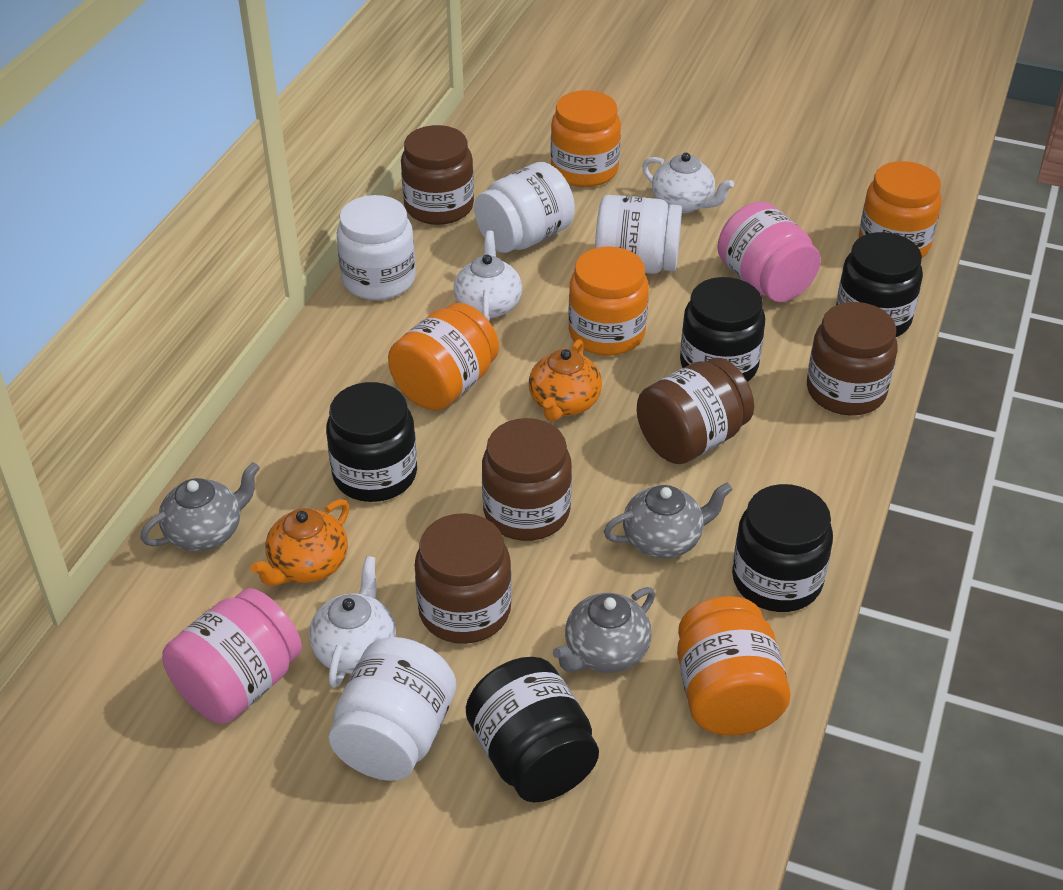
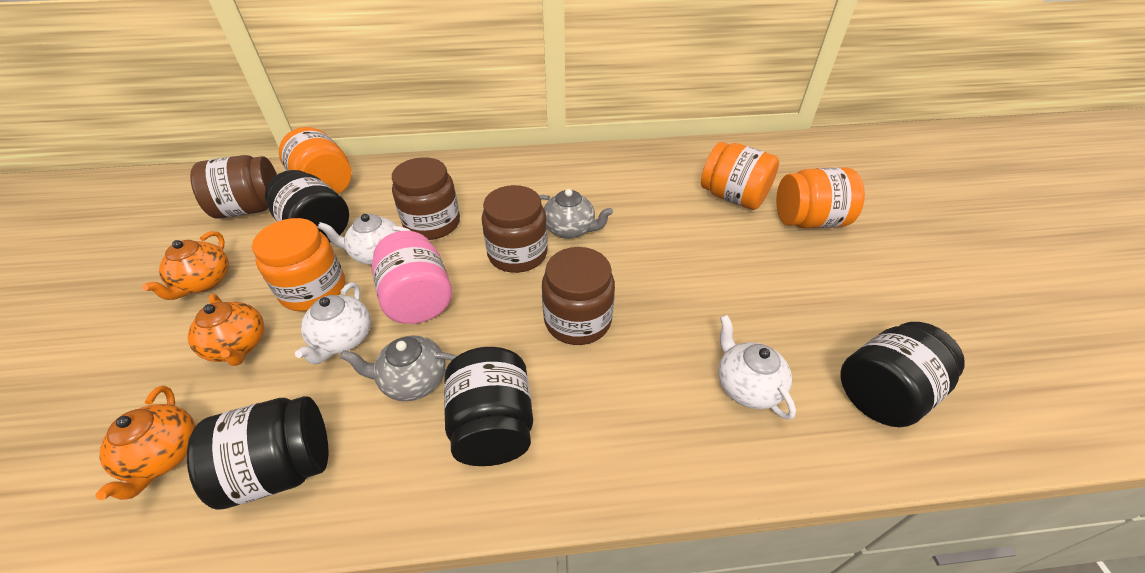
black jar: 5 -> 4
brown jar: 5 -> 4
grey teapot: 3 -> 2
orange jar: 5 -> 4
orange teapot: 2 -> 3
pink jar: 2 -> 1
white jar: 4 -> 0

